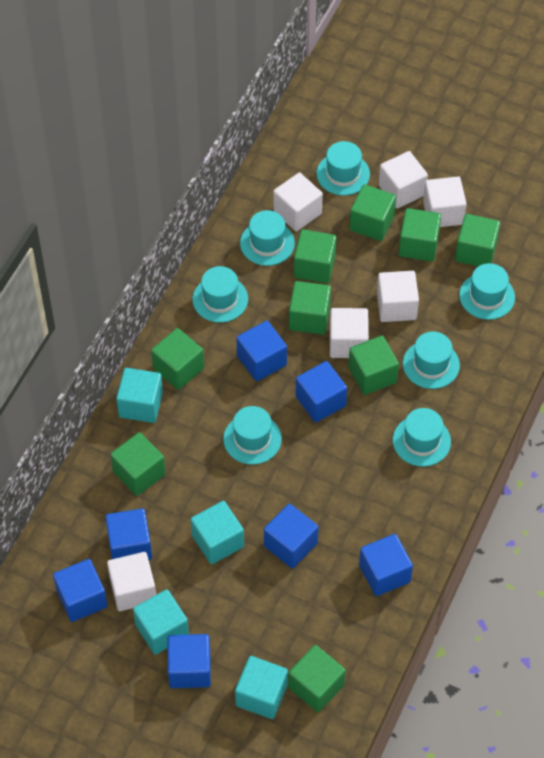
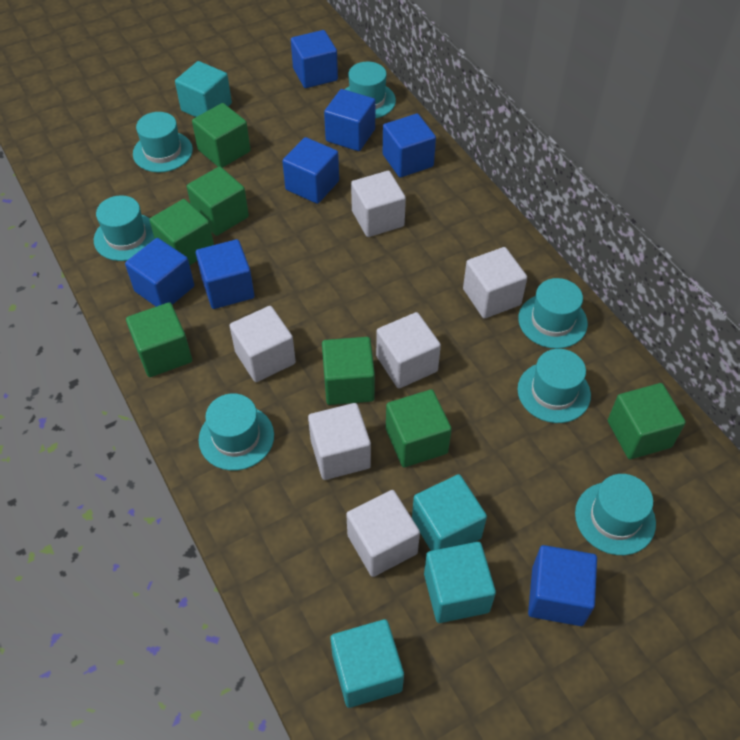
green cube: 9 -> 7

